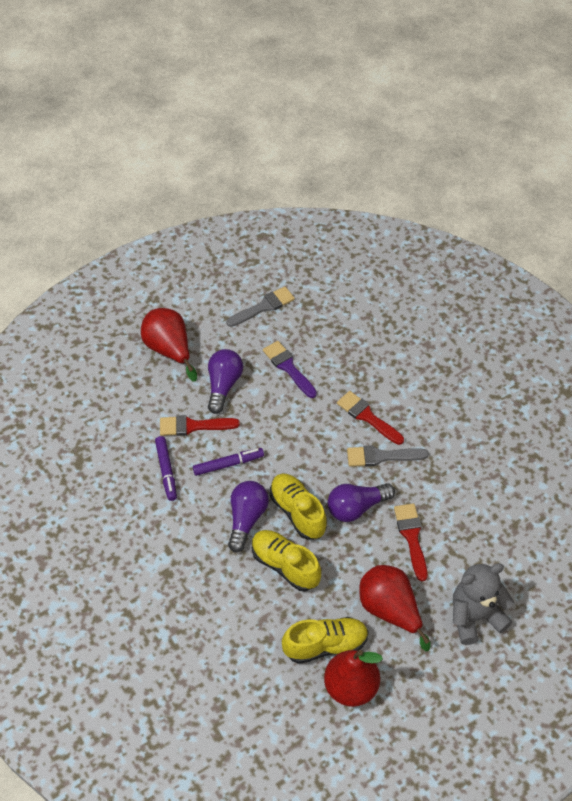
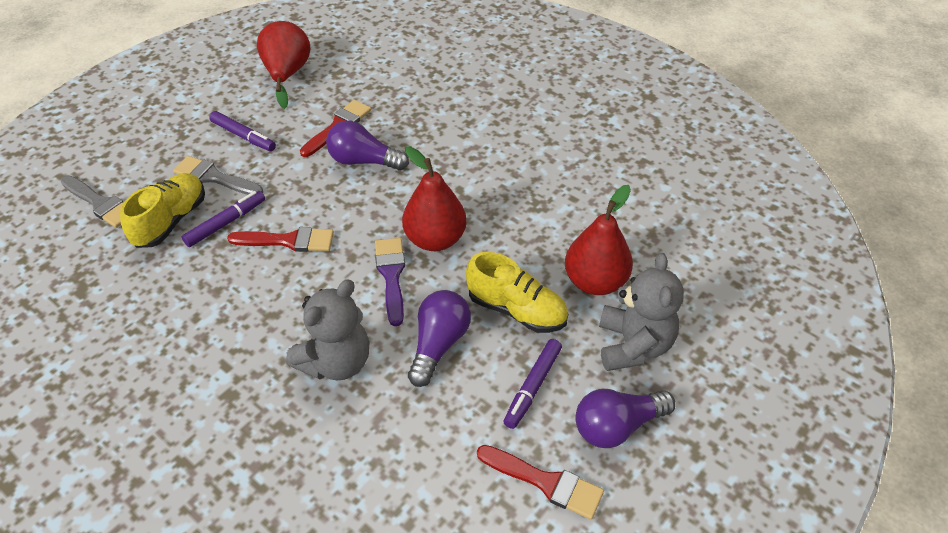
grey teddy bear: 1 -> 2
purple marker: 2 -> 3
yellow shoe: 3 -> 2

